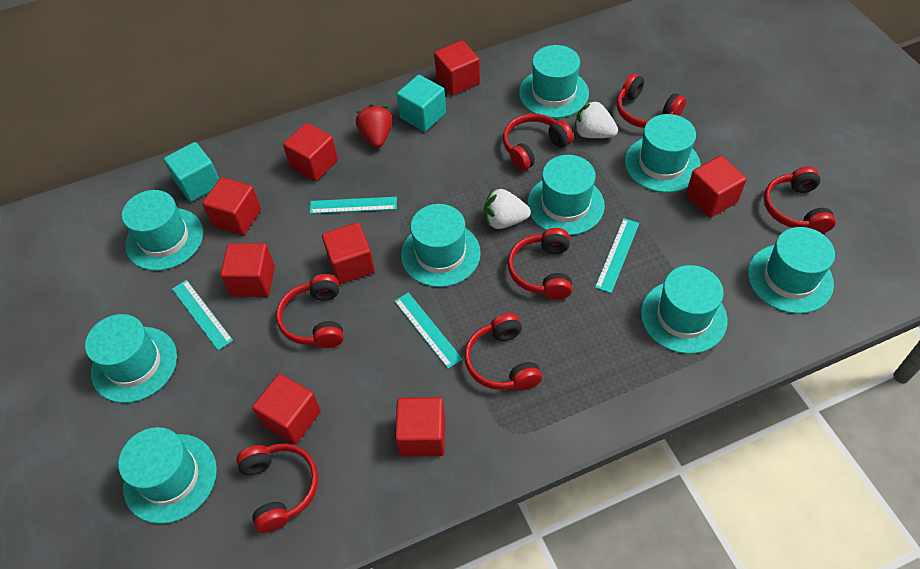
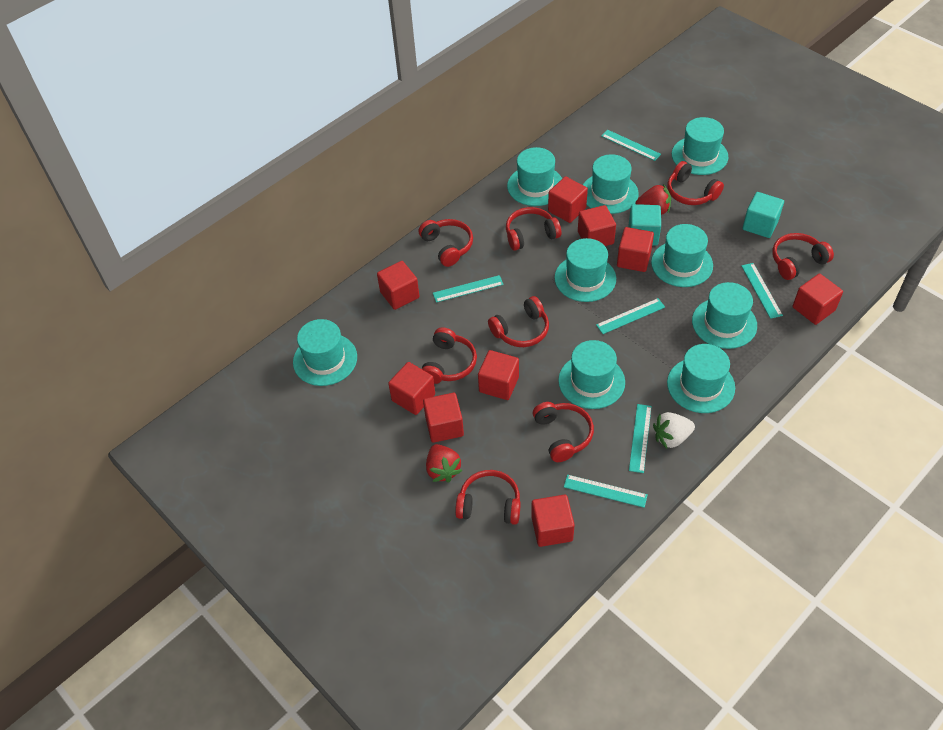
red cube: 8 -> 9
red headphones: 7 -> 8
red strawberry: 1 -> 2
turquoise ruler: 4 -> 6
white strawberry: 2 -> 1

